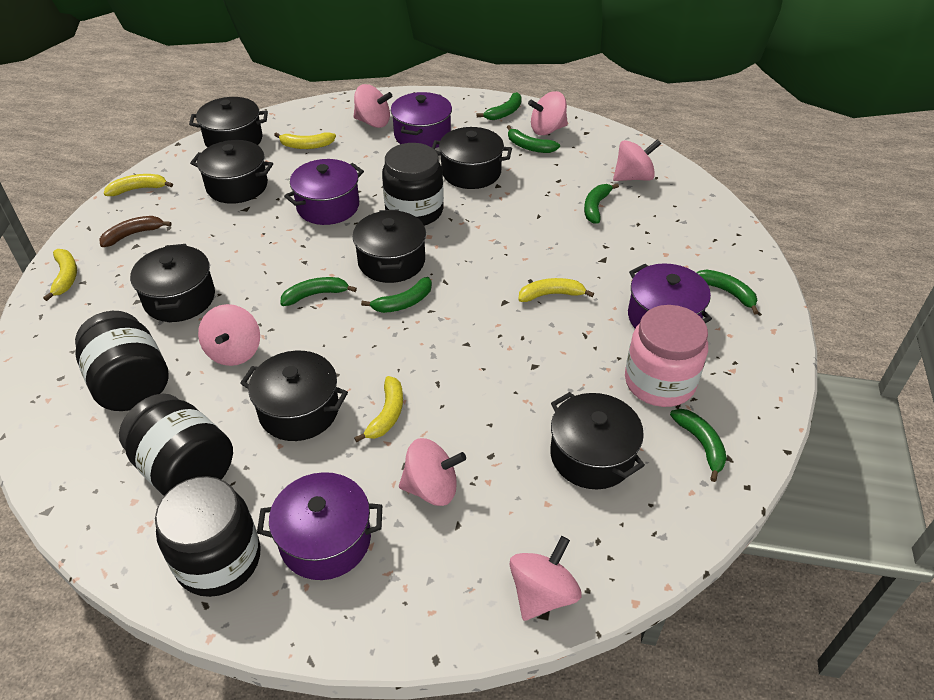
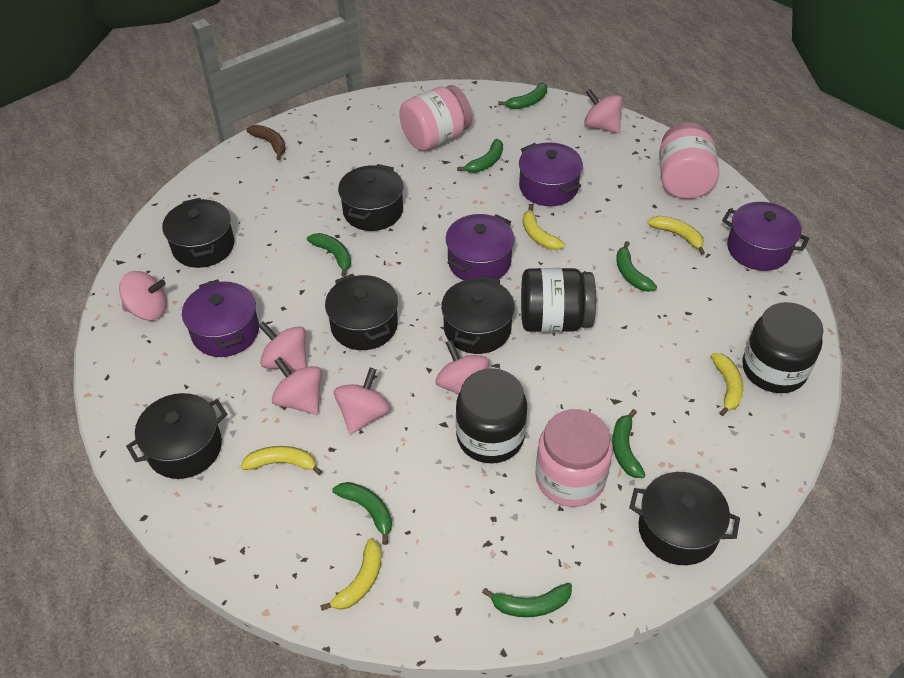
black jar: 4 -> 3
black pot: 7 -> 6
pink jar: 1 -> 3

